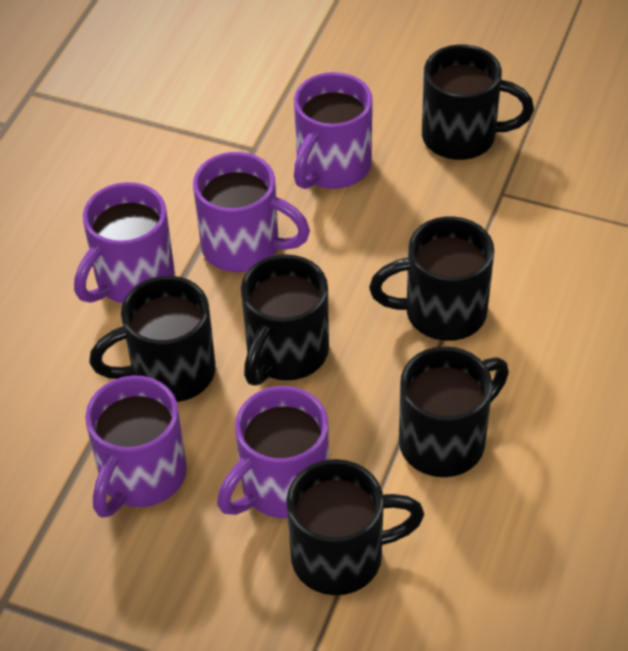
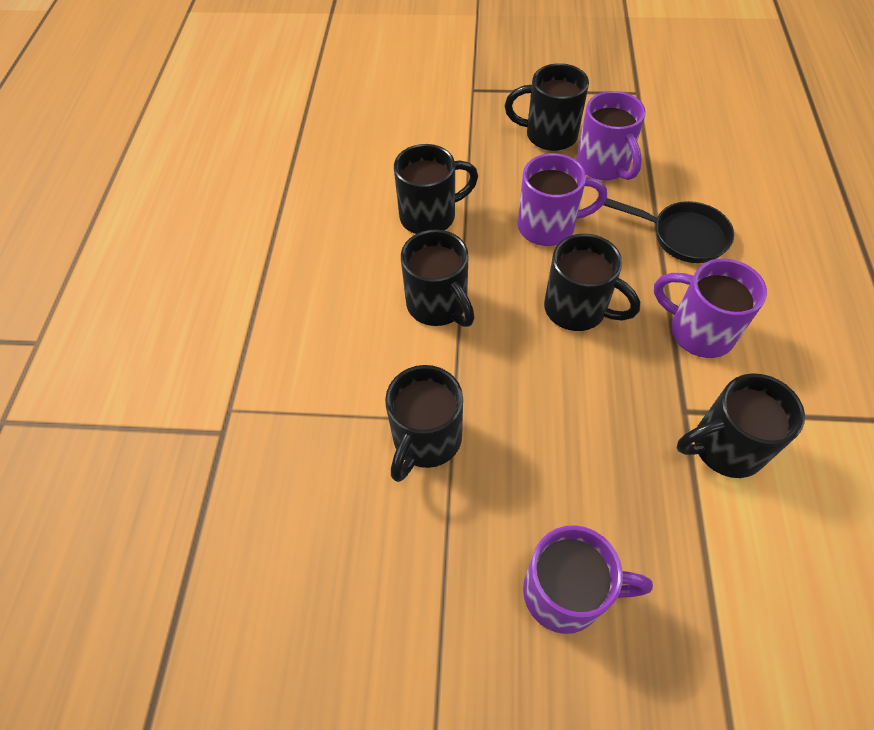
black pan: 0 -> 1
purple mug: 5 -> 4

